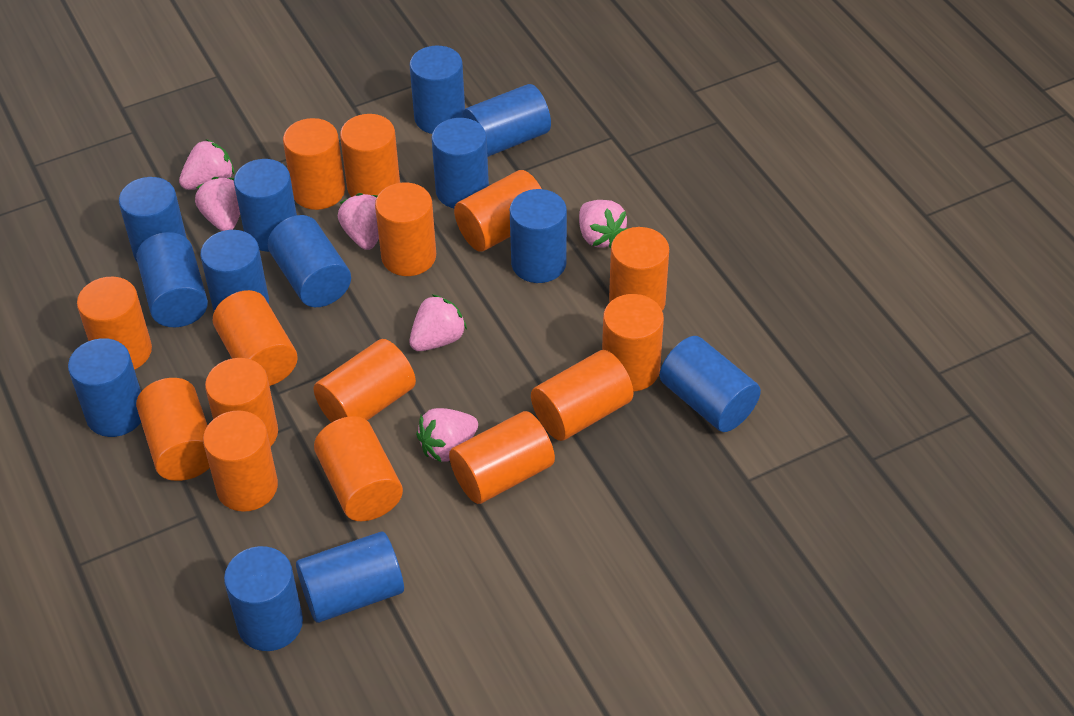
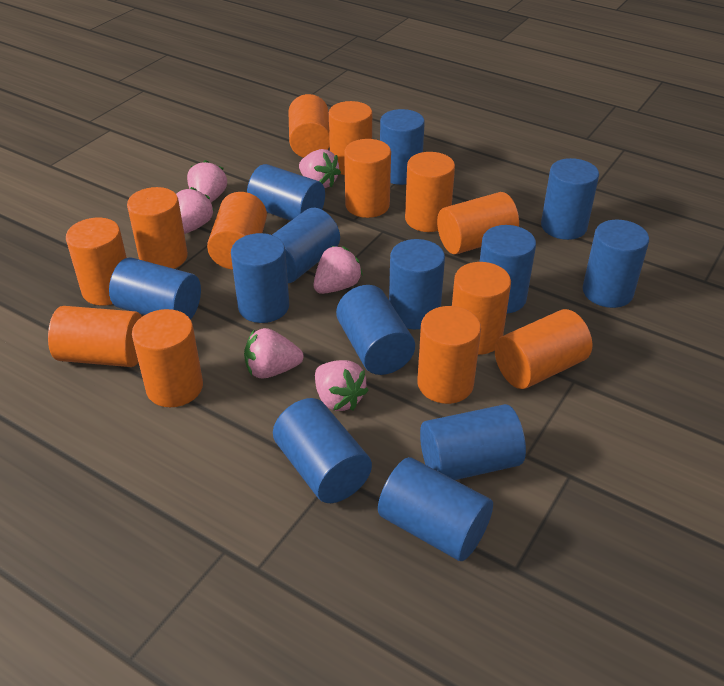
orange cylinder: 15 -> 13

